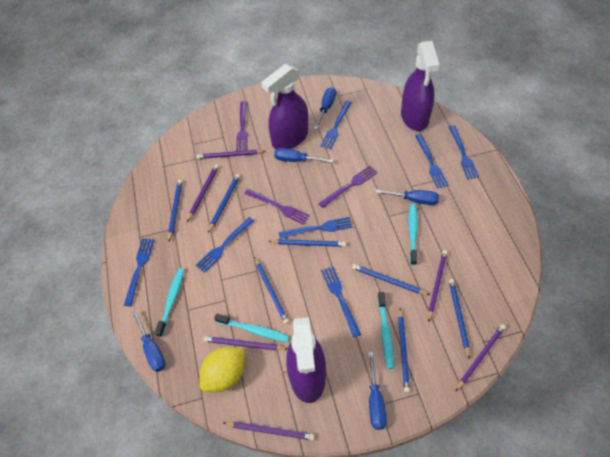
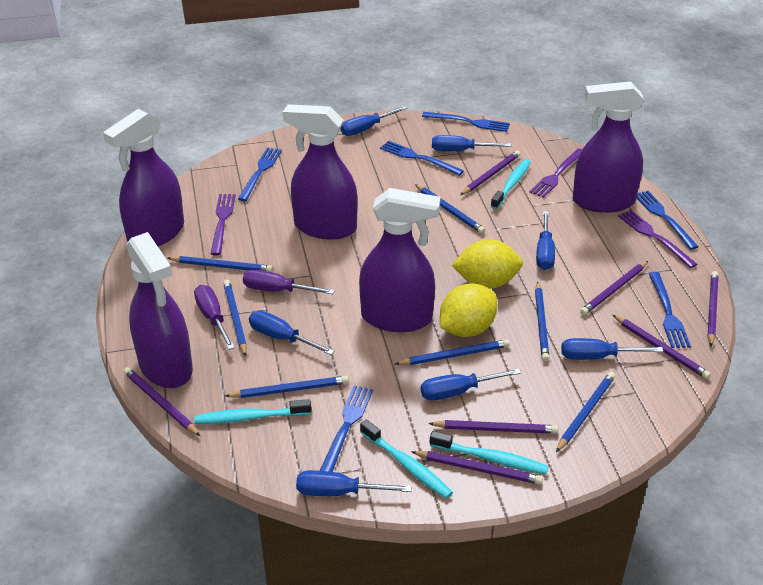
blue fork: 7 -> 6
blue screwdriver: 5 -> 7
purple pencil: 6 -> 7
purple screwdriver: 0 -> 2
purple spray bottle: 3 -> 5
yellow lemon: 1 -> 2

